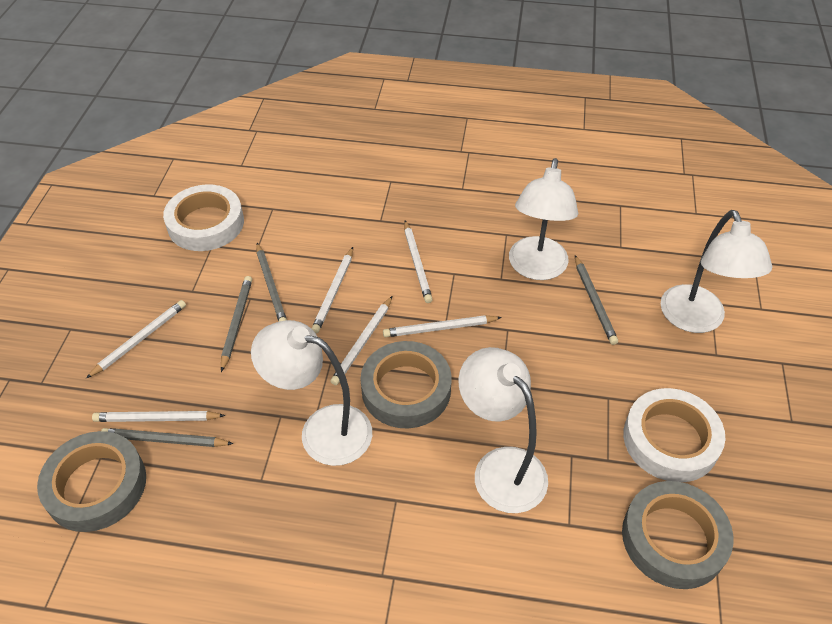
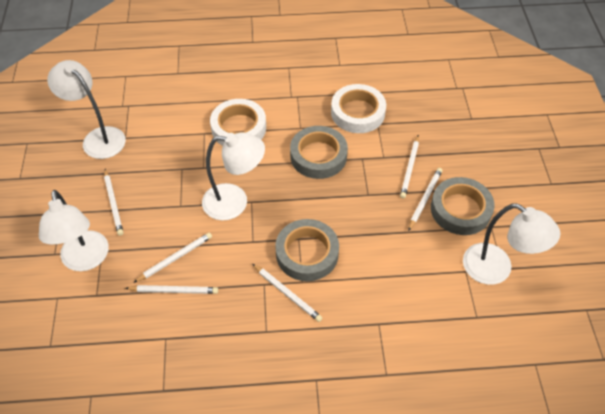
grey pencil: 4 -> 0

